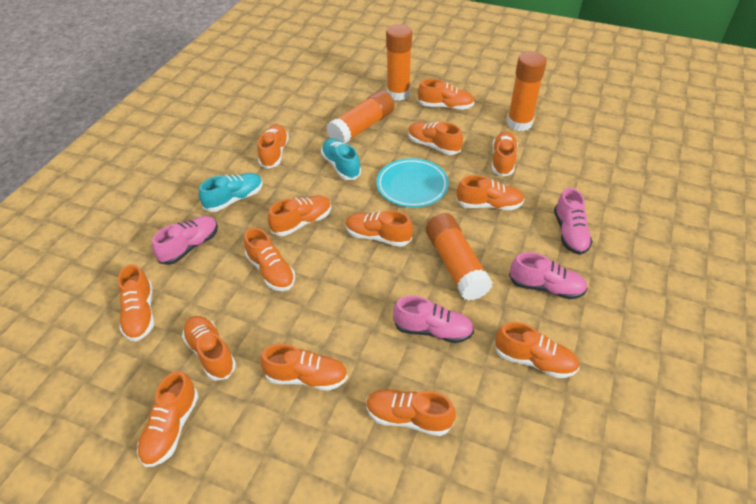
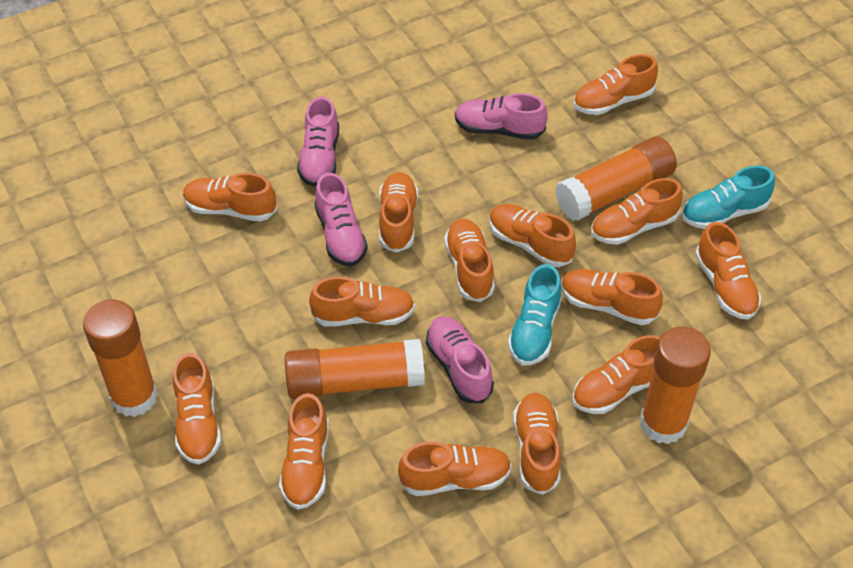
turquoise plate: 1 -> 0

